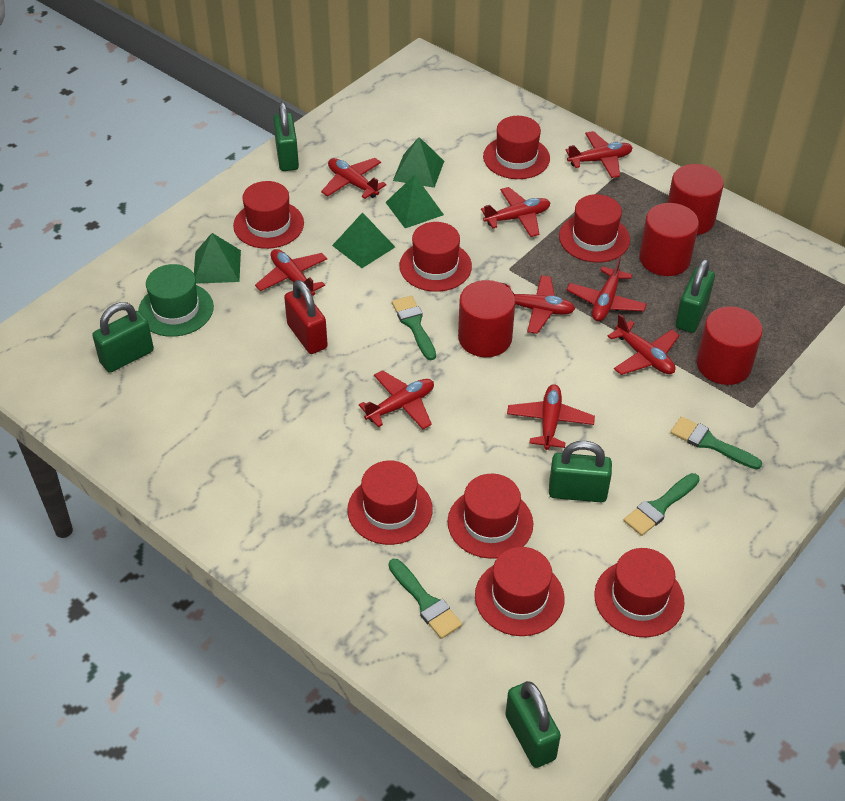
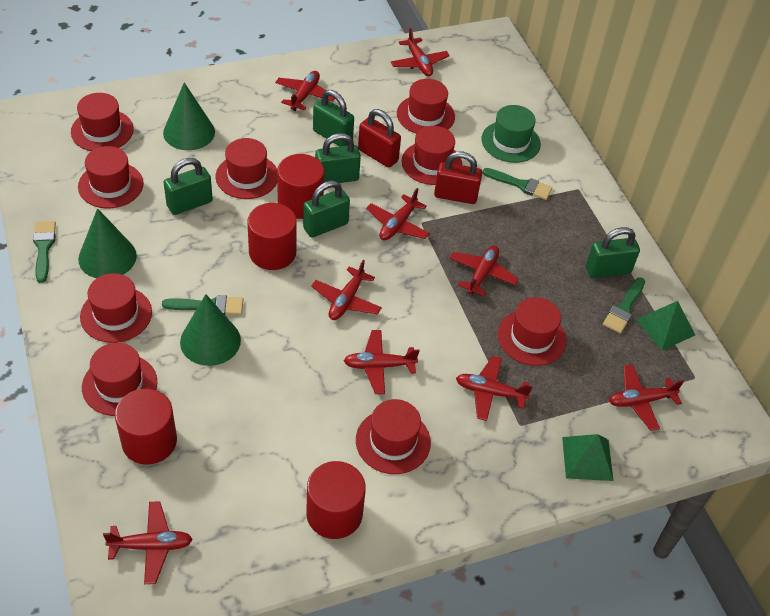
green cone: 0 -> 3
green pyramid: 4 -> 2
red hat: 8 -> 9
red padlock: 1 -> 2

